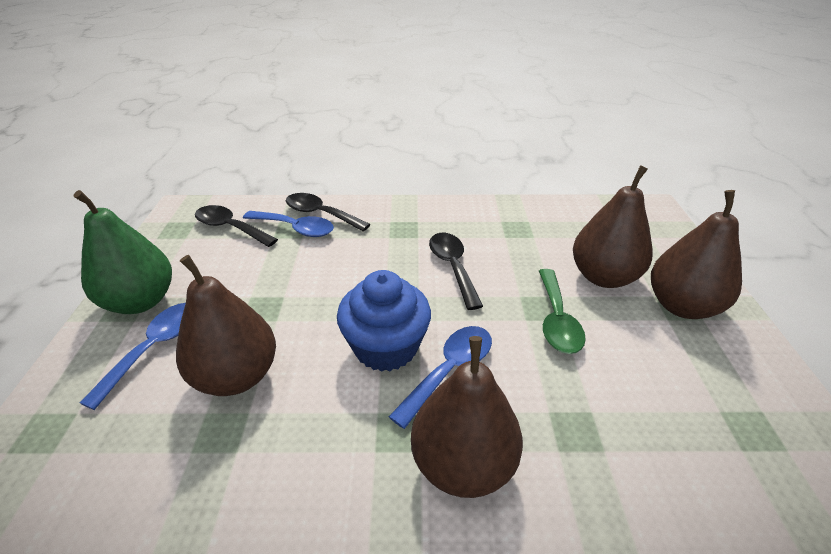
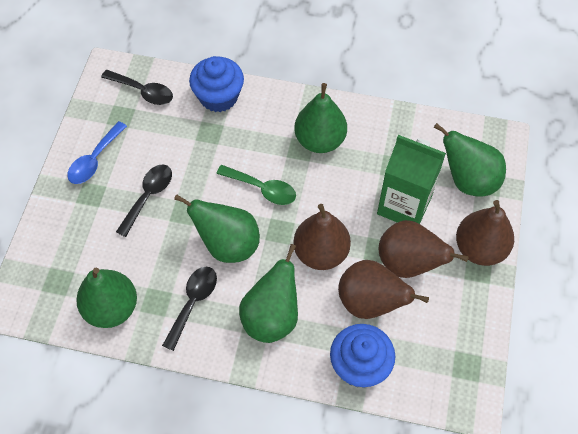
blue cupcake: 1 -> 2
blue spoon: 3 -> 1
green carton: 0 -> 1
green pear: 1 -> 5

